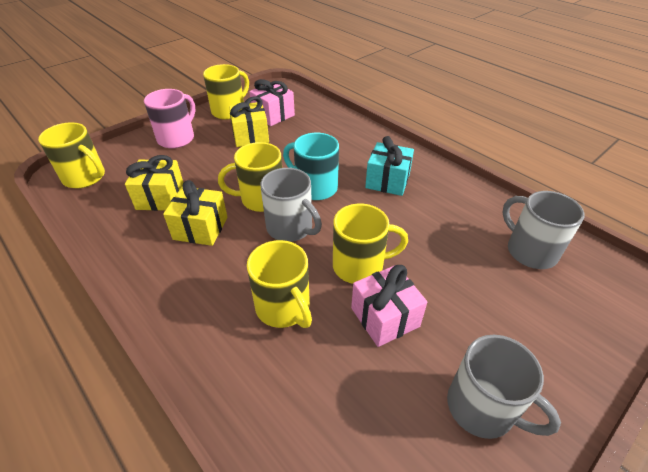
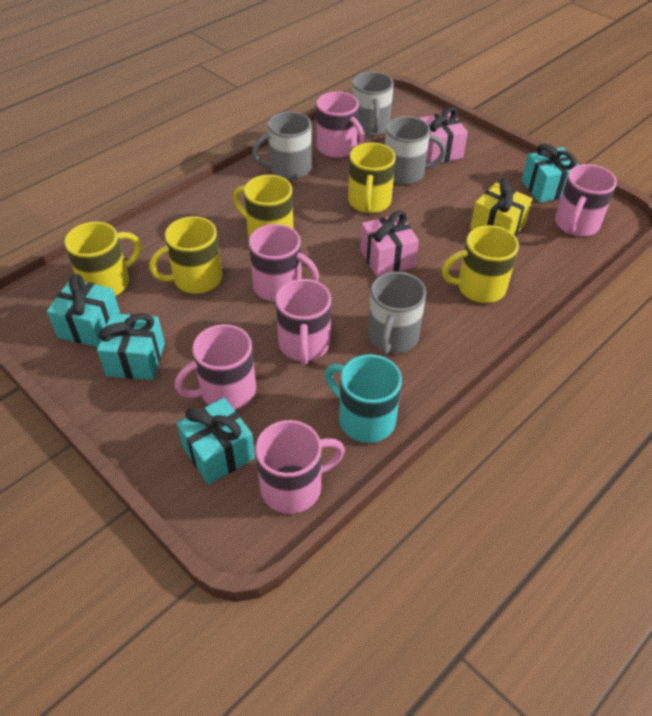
grey mug: 3 -> 4
pink mug: 1 -> 6
turquoise gift: 1 -> 4
yellow gift: 3 -> 1

